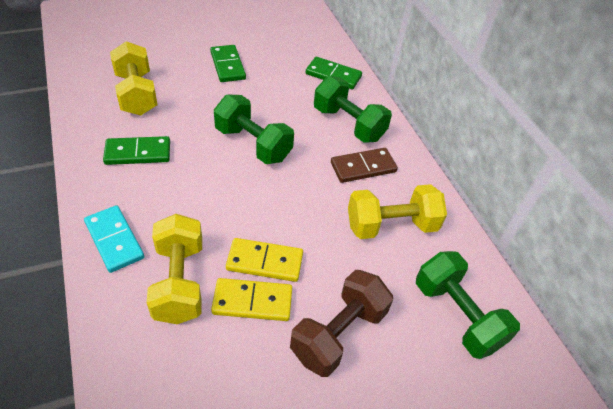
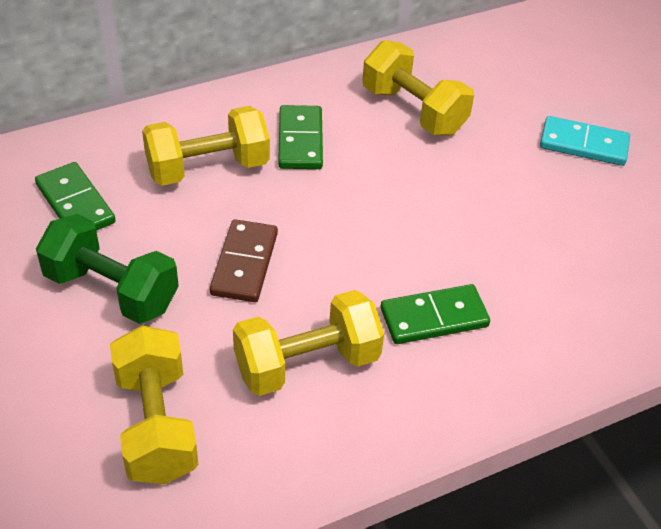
brown dumbbell: 1 -> 0
green dumbbell: 3 -> 1
yellow domino: 2 -> 0
yellow dumbbell: 3 -> 4

